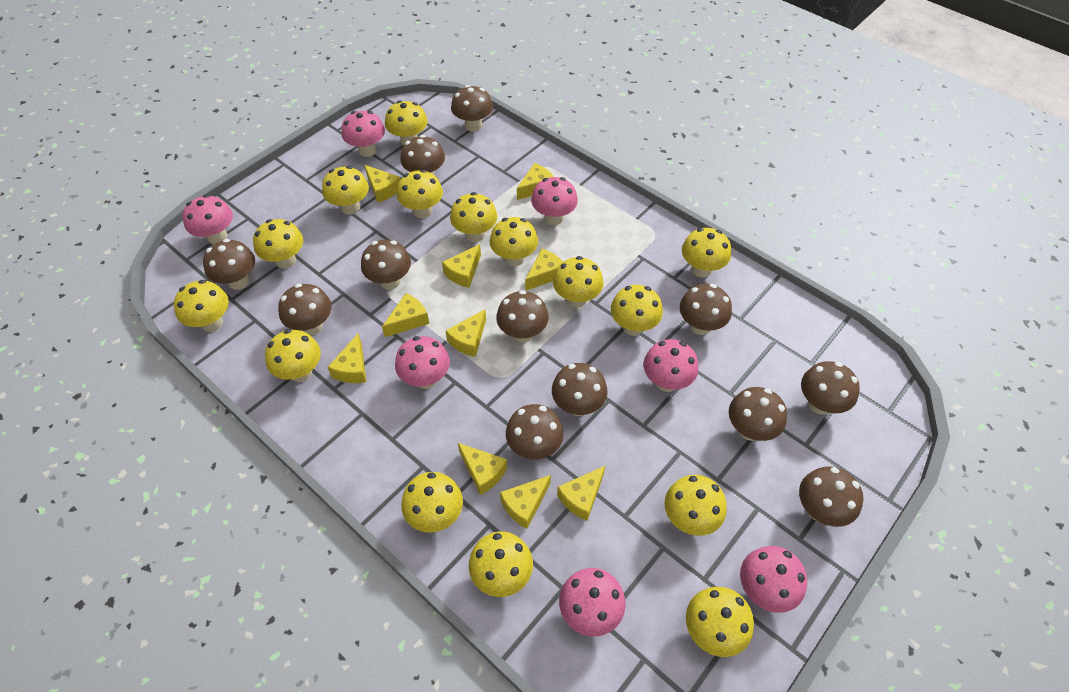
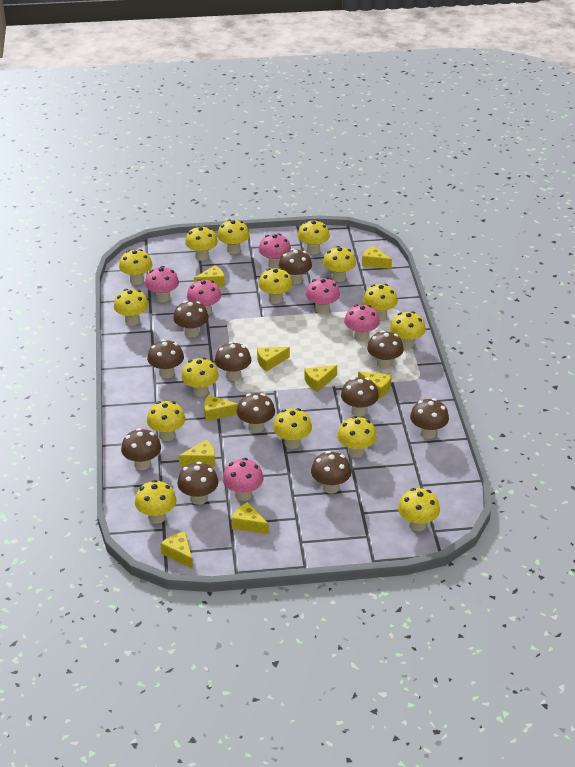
brown mushroom: 12 -> 11
pink mushroom: 7 -> 6
yellow cheese: 10 -> 9

